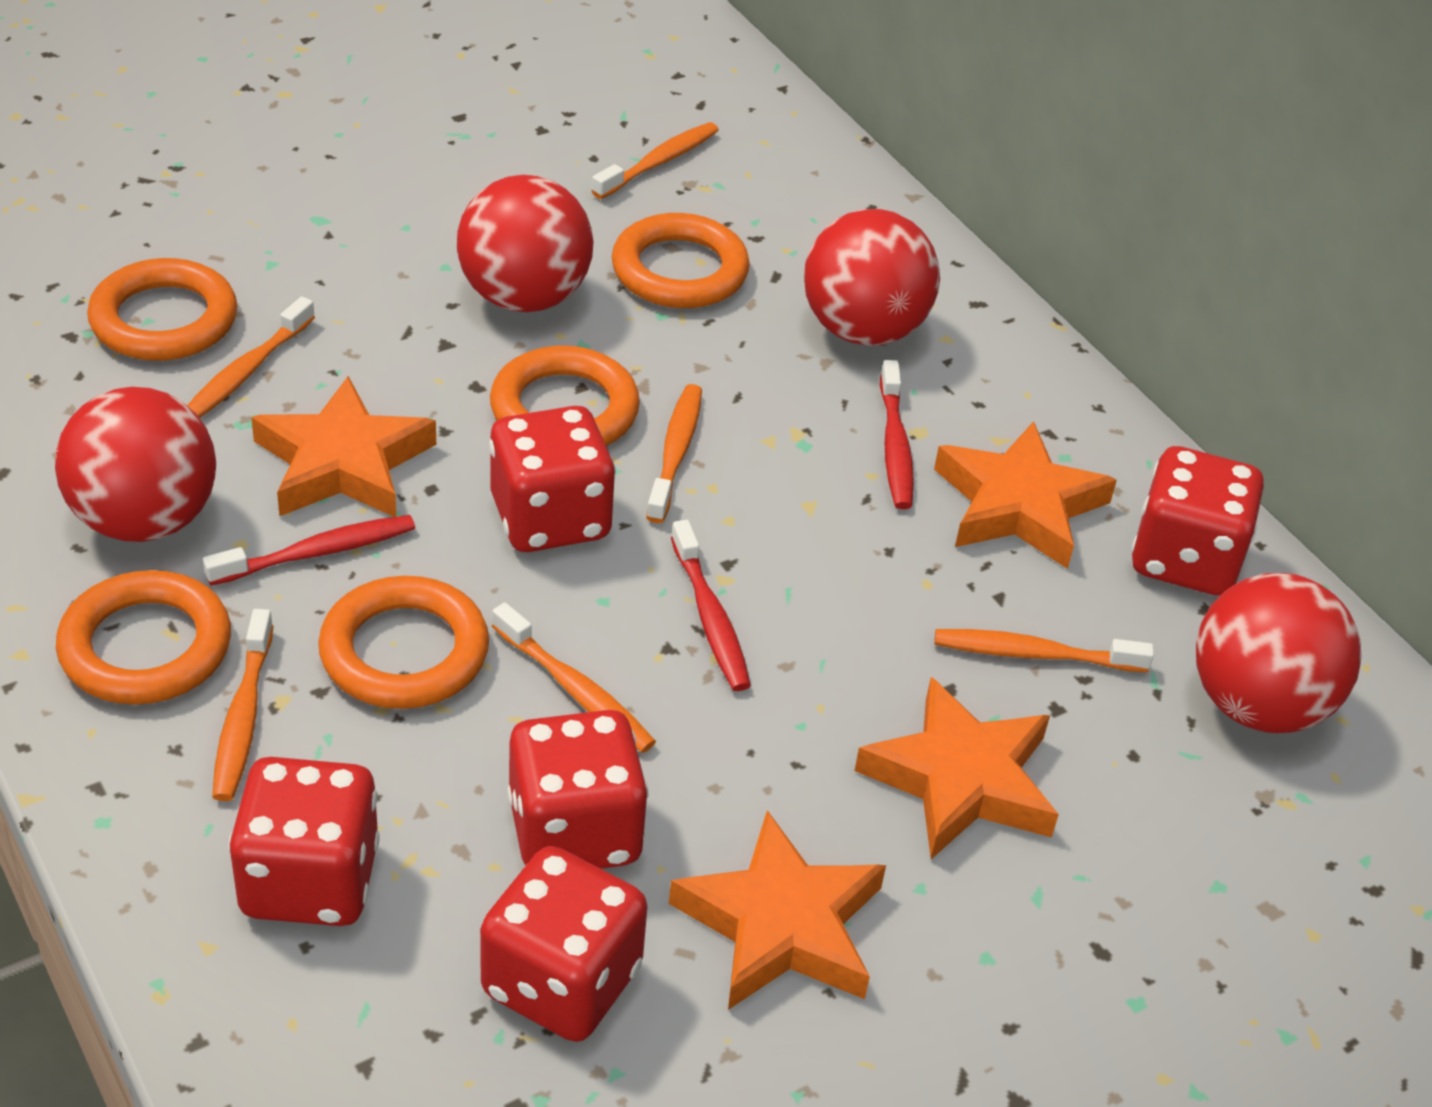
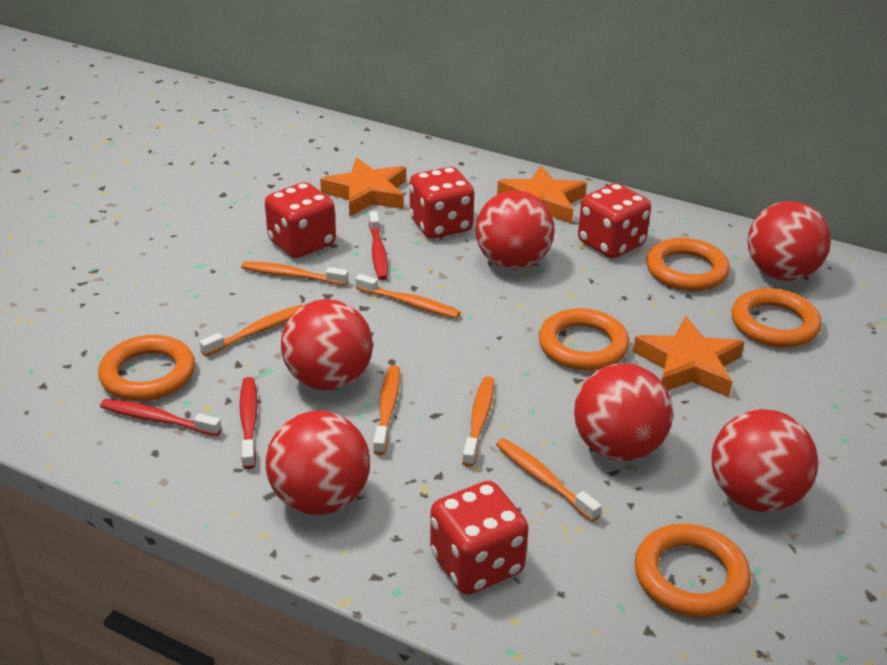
orange star: 4 -> 3
red ball: 4 -> 6
red dice: 5 -> 4

